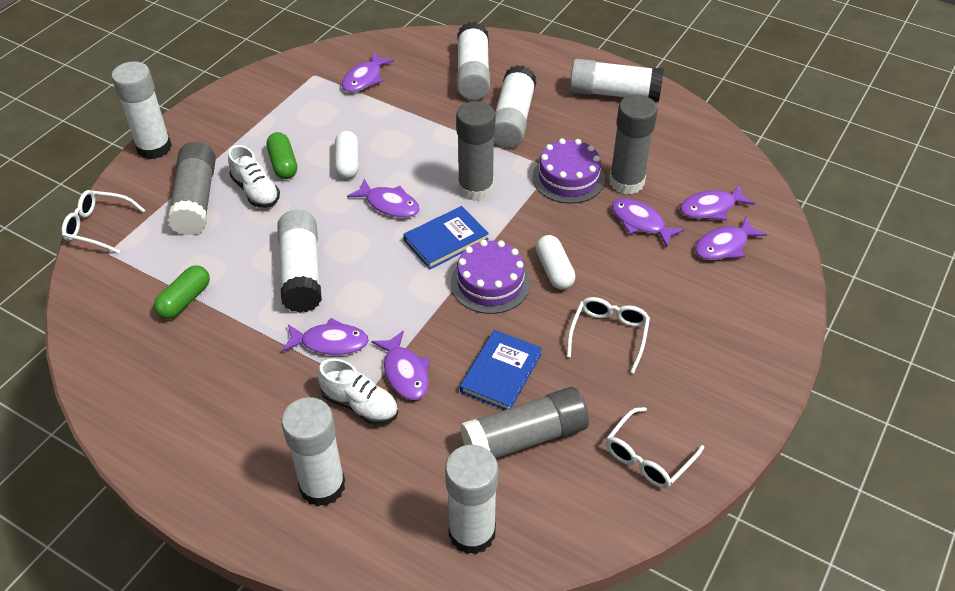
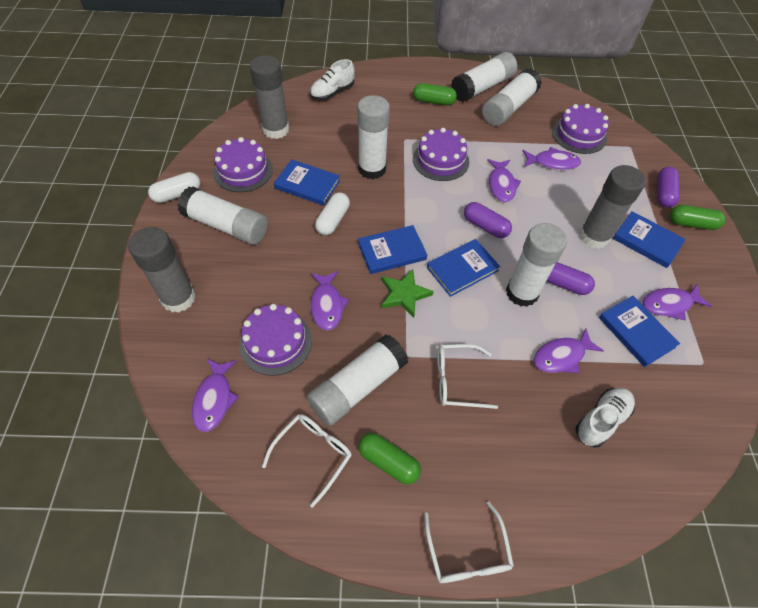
blue book: 2 -> 5
green capsule: 2 -> 3
green star: 0 -> 1
grey glue stick: 4 -> 3
purple cake: 2 -> 4
purple capsule: 0 -> 3
purple fish: 7 -> 6
white glue stick: 7 -> 6

